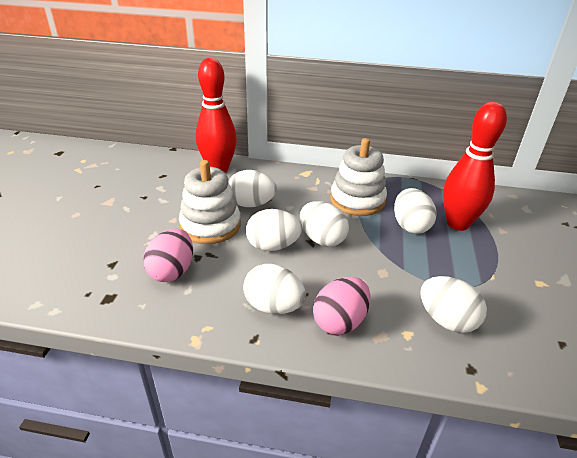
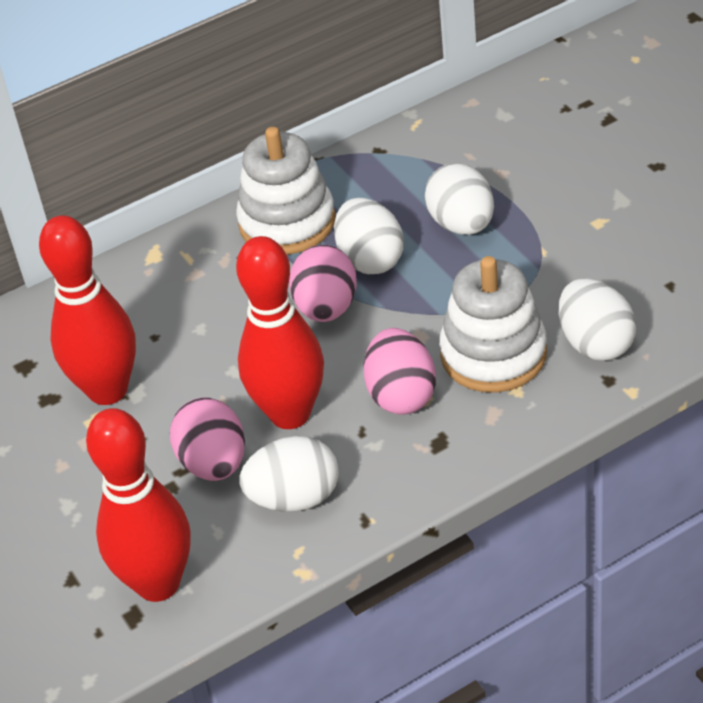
pink egg: 2 -> 3
red bowling pin: 2 -> 3
white egg: 6 -> 4

